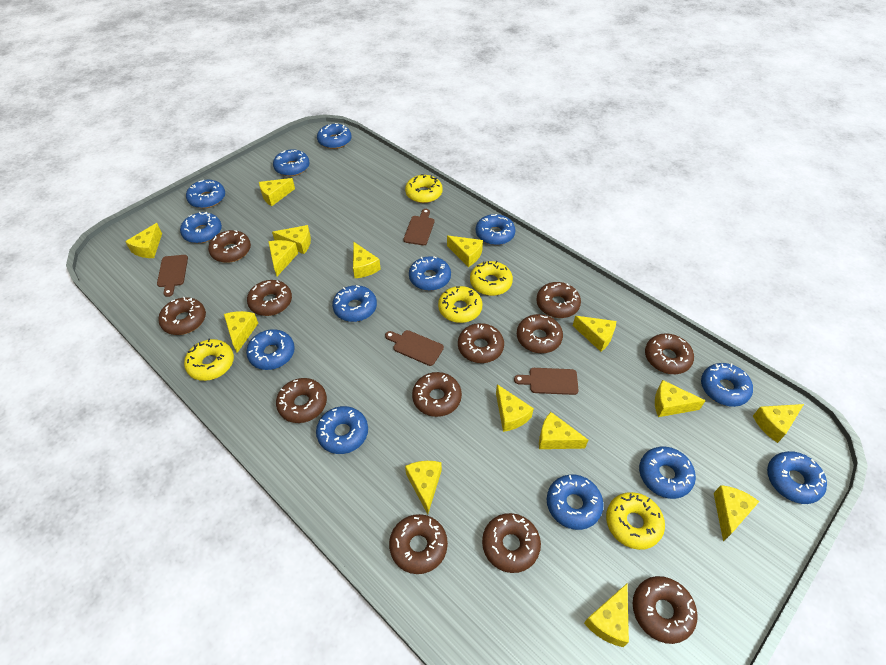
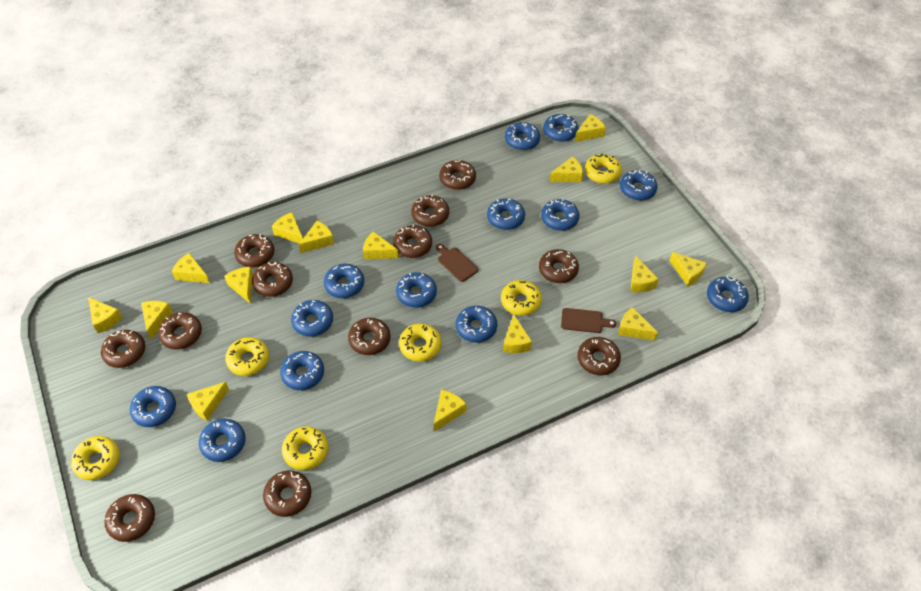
brown cutting board: 4 -> 2
yellow donut: 5 -> 6

